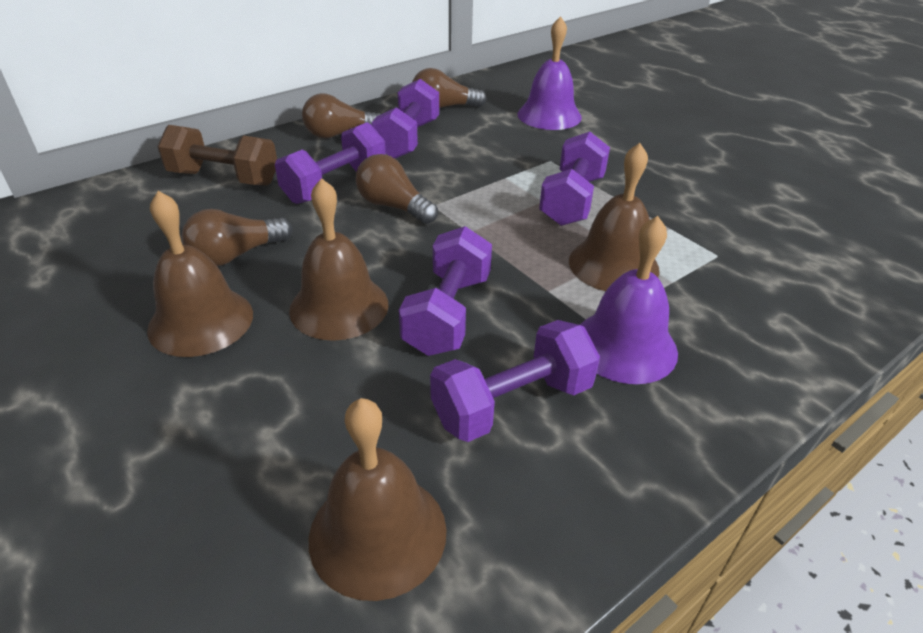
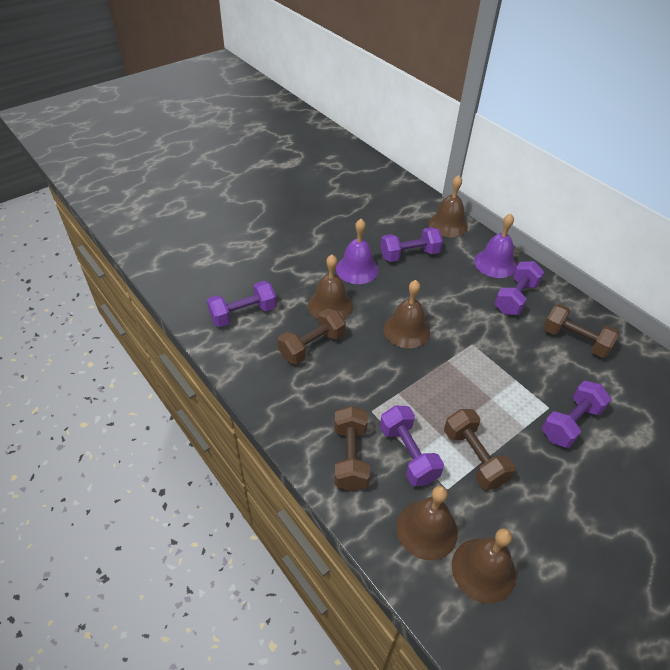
brown bell: 4 -> 5
brown dumbbell: 1 -> 4
brown light bulb: 4 -> 0

